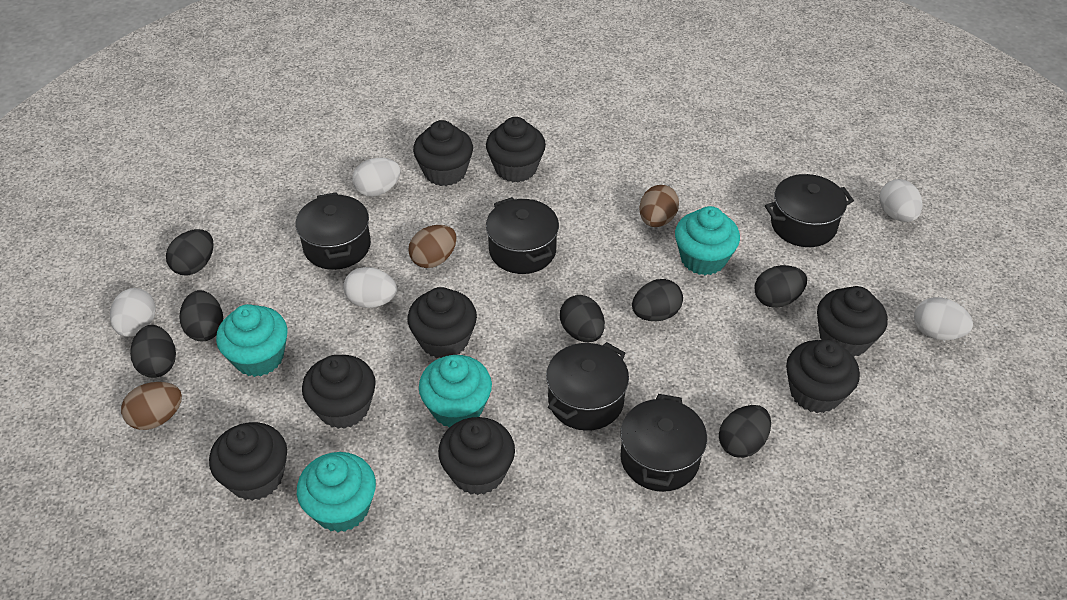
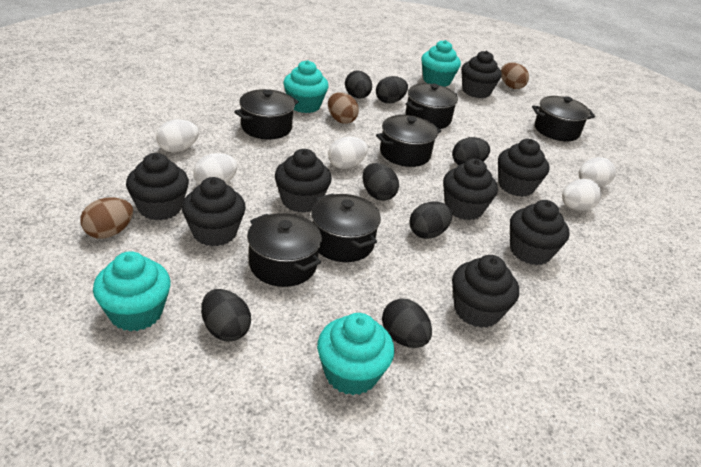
black pot: 5 -> 6

